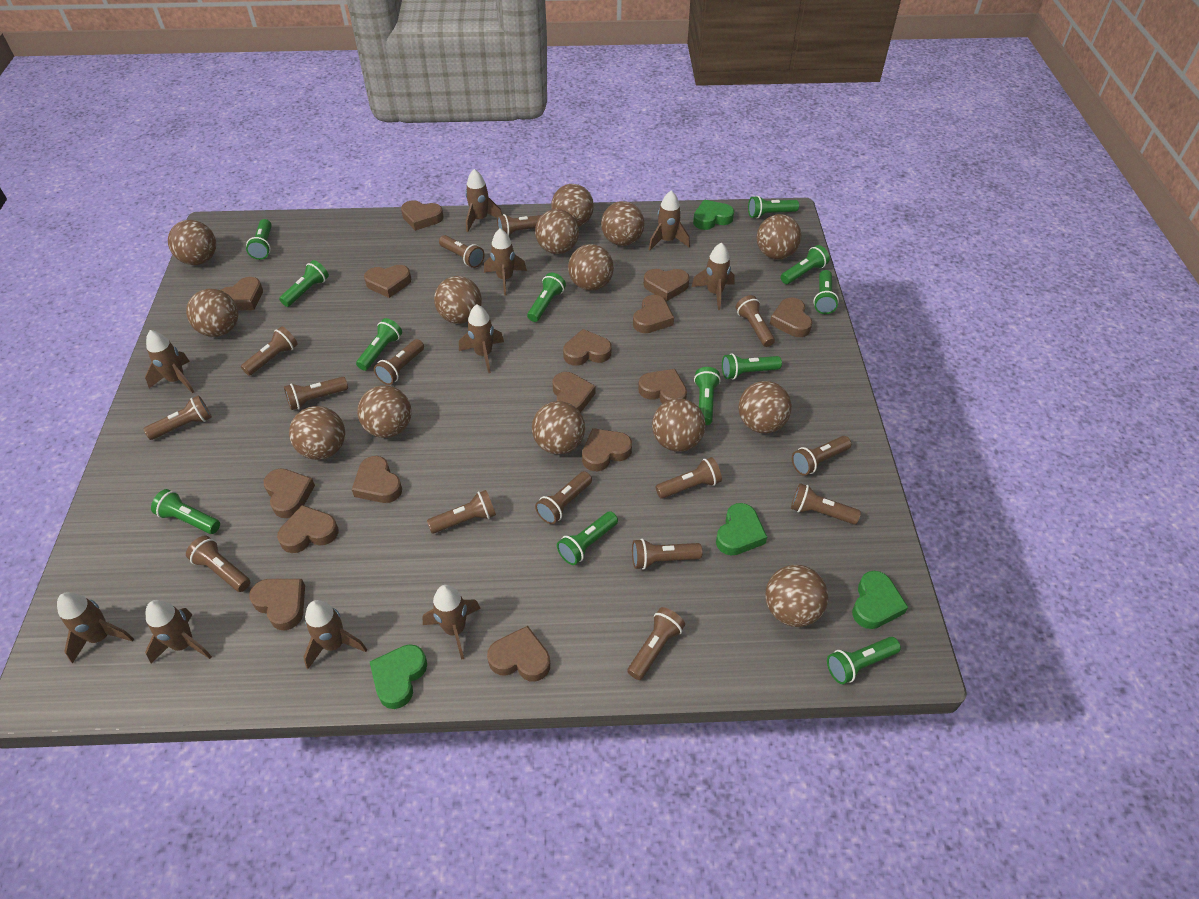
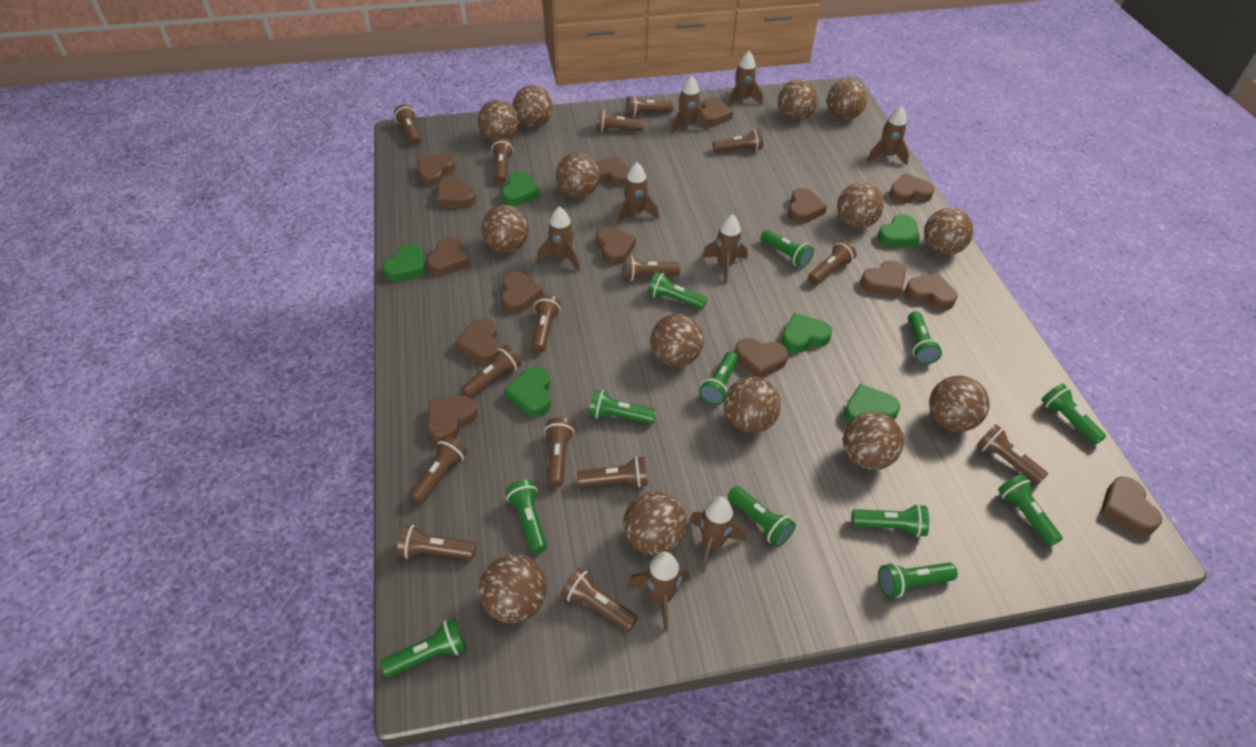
brown rocket: 10 -> 8
green heart: 4 -> 6

